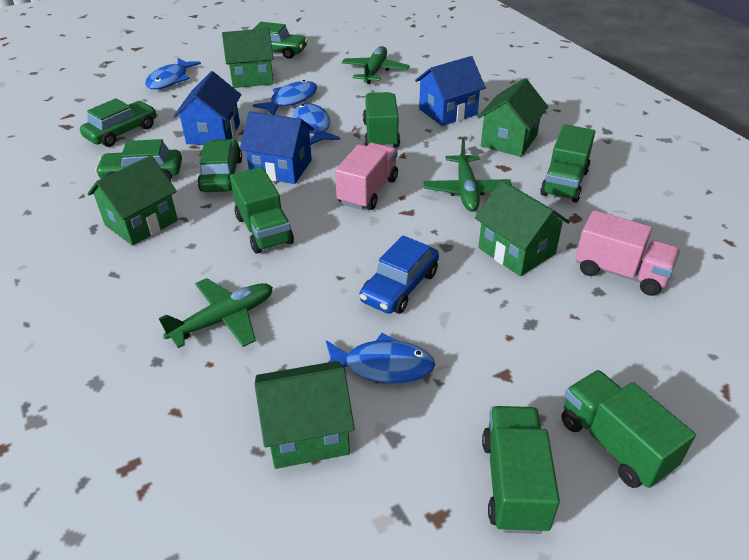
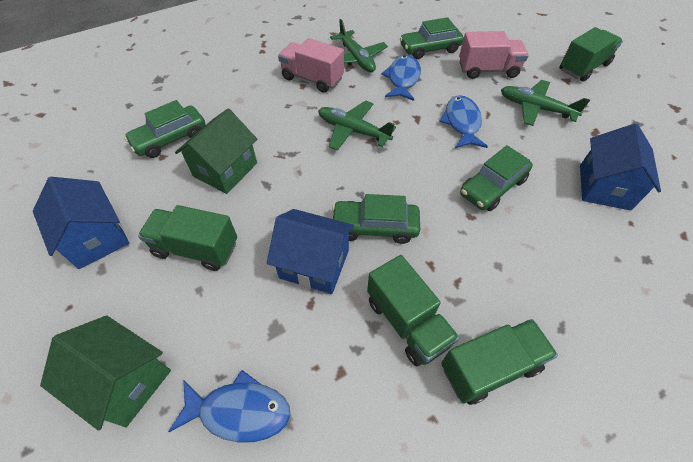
blue car: 1 -> 0
blue fish: 4 -> 3
green house: 5 -> 2
green truck: 5 -> 4

